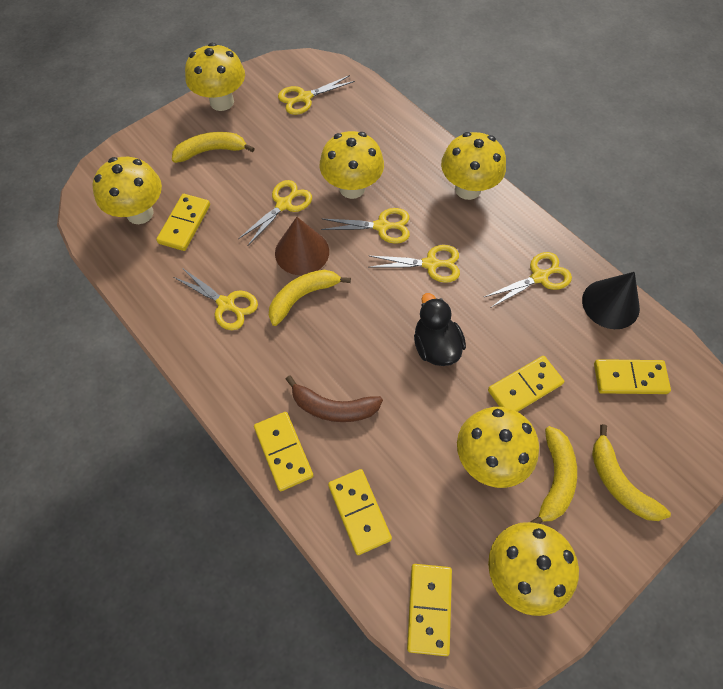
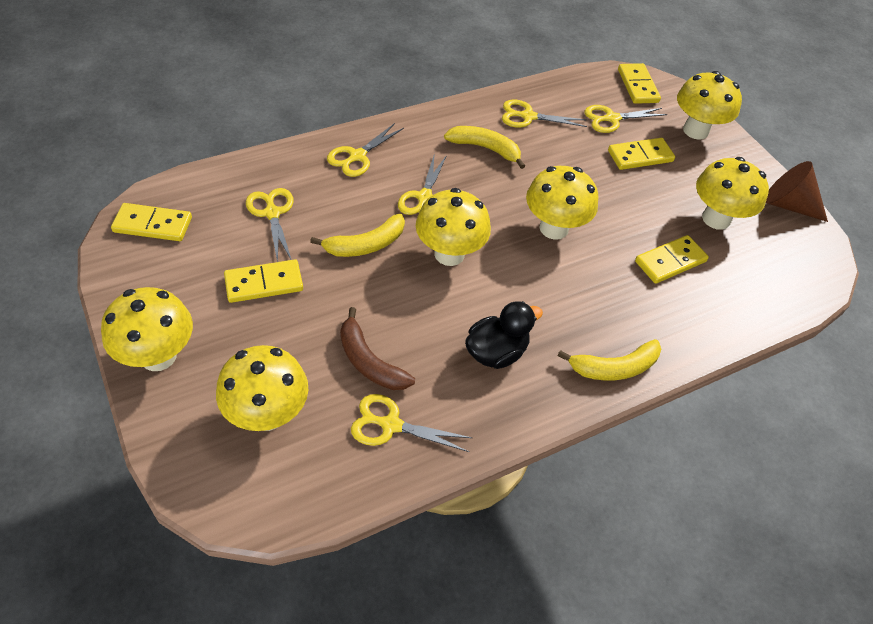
black cone: 1 -> 0
yellow banana: 4 -> 3
yellow domino: 6 -> 5

